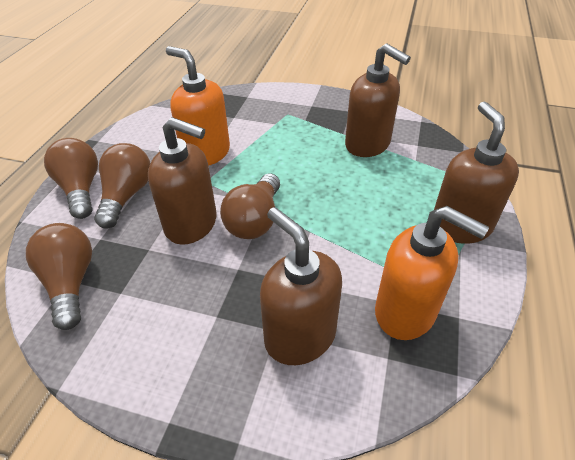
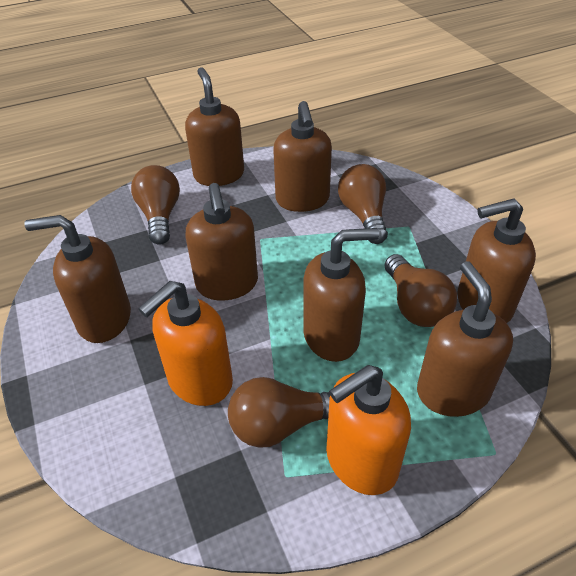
brown soap dispenser: 4 -> 7

